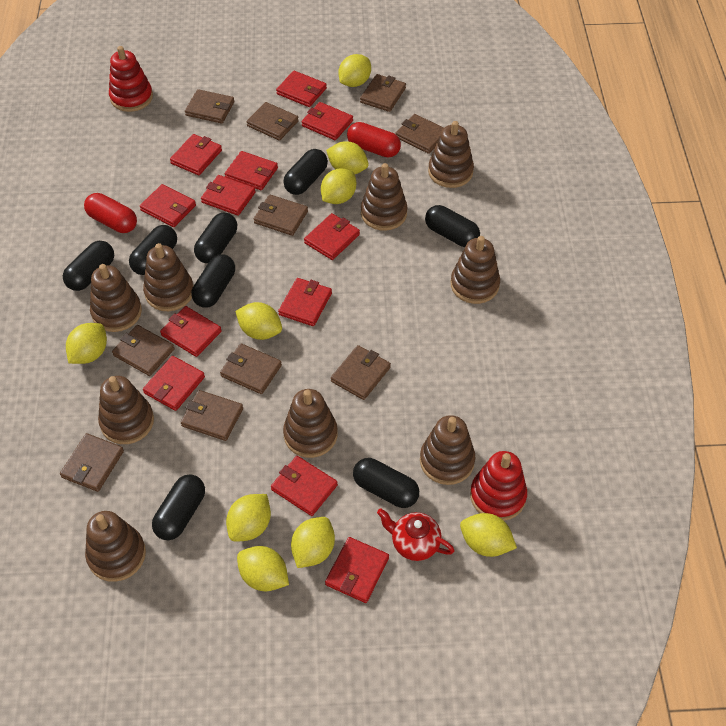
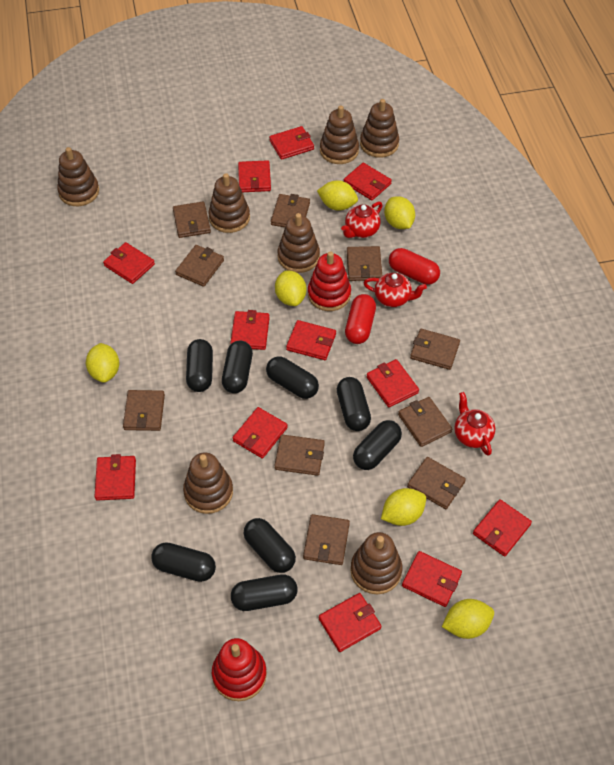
brown stacking toy: 9 -> 7
red teapot: 1 -> 3
yellow lemon: 9 -> 6

